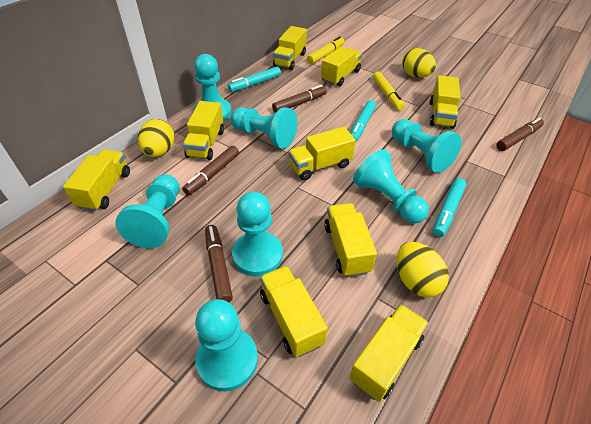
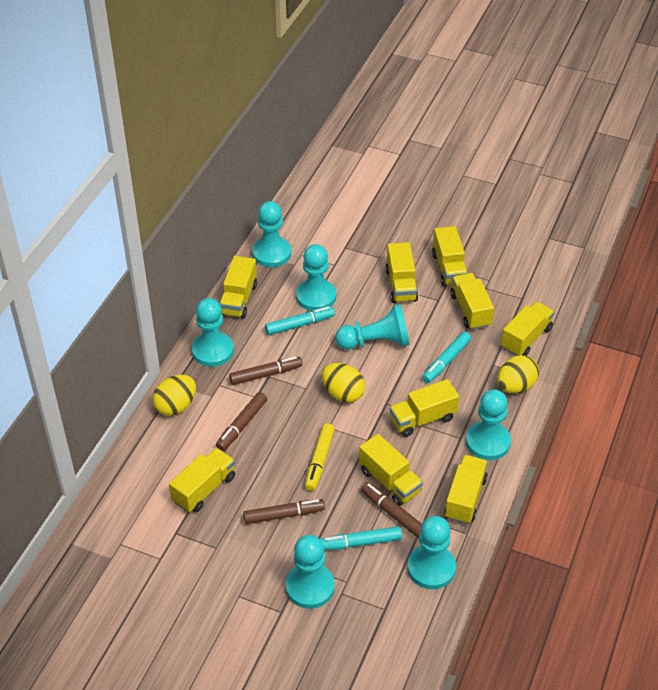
yellow marker: 2 -> 1

